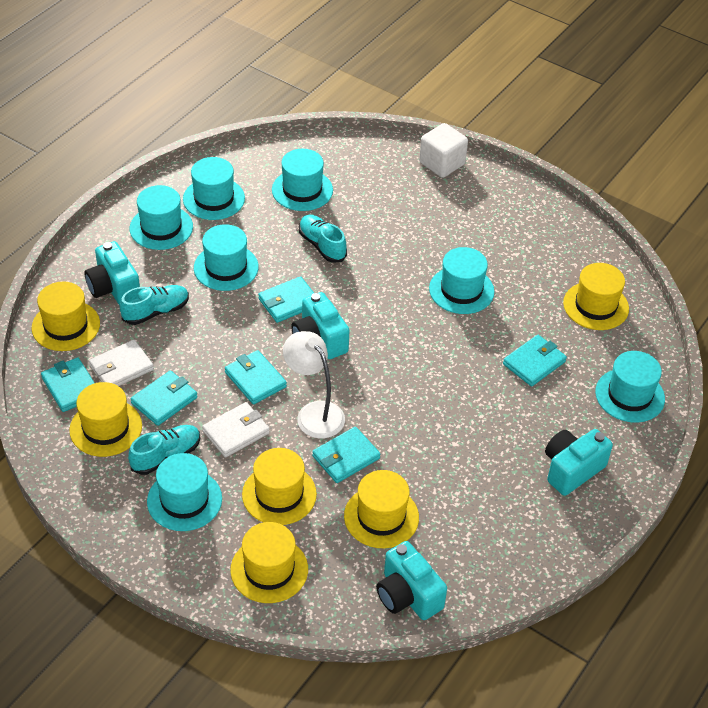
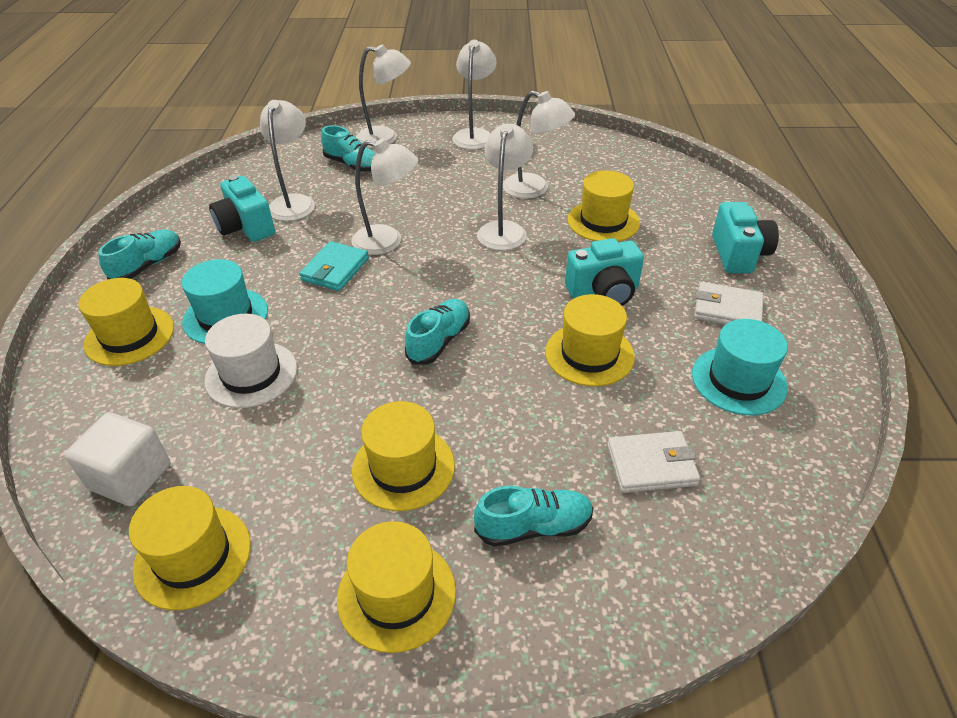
turquoise camera: 4 -> 3
turquoise hat: 7 -> 2
turquoise shoe: 3 -> 4
turquoise wallet: 6 -> 1
white hat: 0 -> 1
white lamp: 1 -> 6

